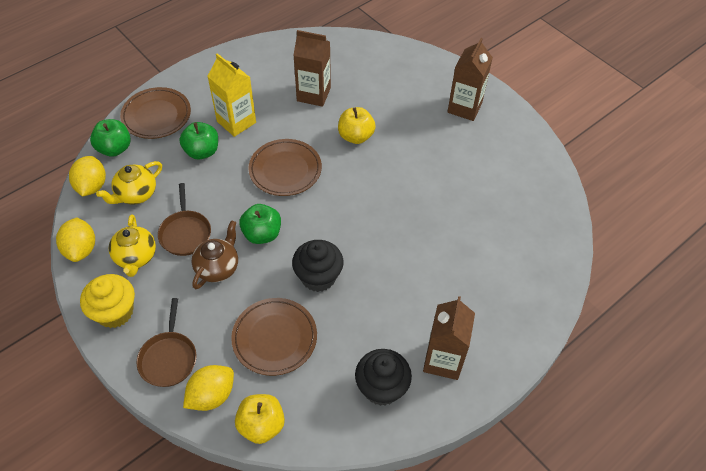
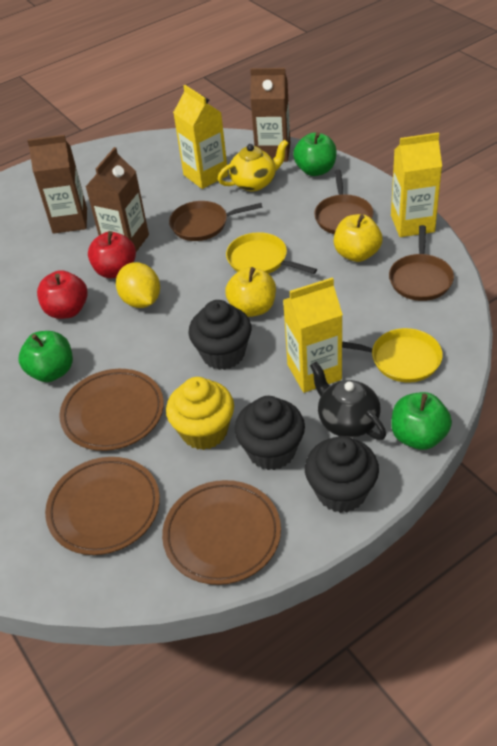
black cupcake: 2 -> 3
black teapot: 0 -> 1
brown pan: 2 -> 3
brown teapot: 1 -> 0
red apple: 0 -> 2
yellow carton: 1 -> 3
yellow lemon: 3 -> 1
yellow pan: 0 -> 2
yellow teapot: 2 -> 1

